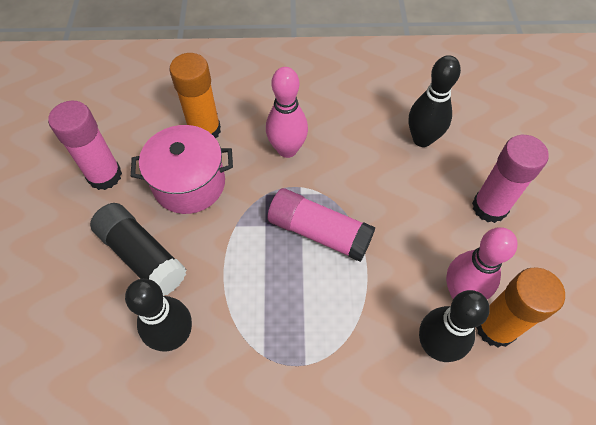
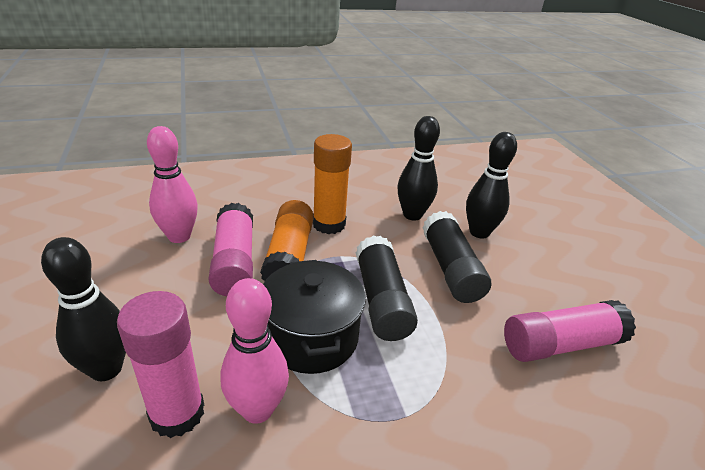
black glue stick: 1 -> 2
black pot: 0 -> 1
pink pot: 1 -> 0

